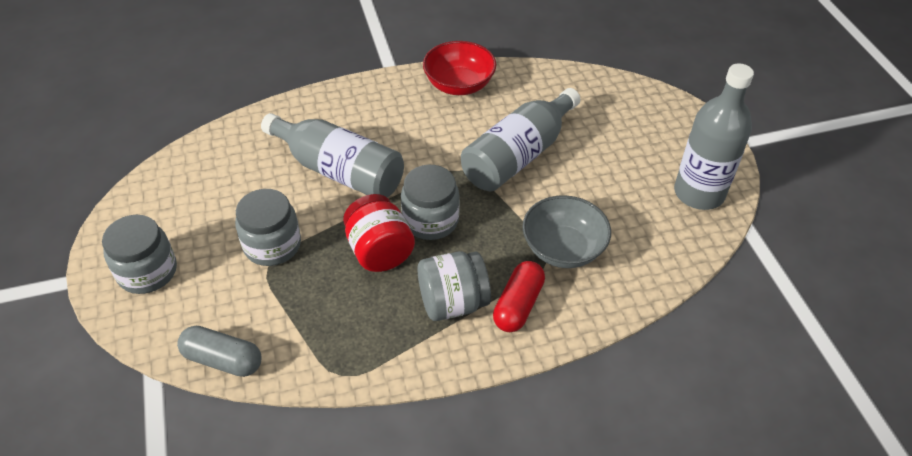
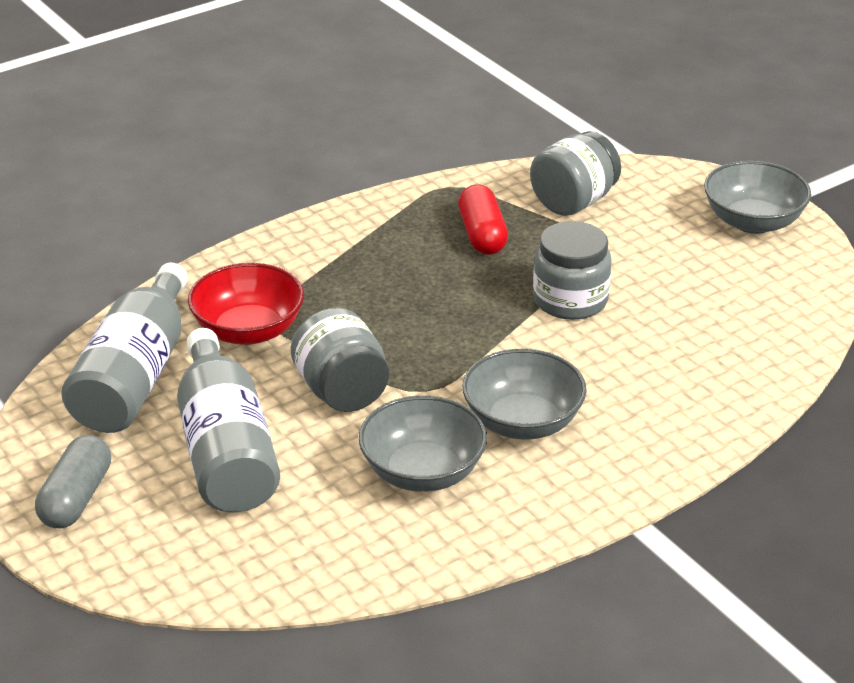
grey bottle: 3 -> 2
grey bowl: 1 -> 3
grey jar: 4 -> 3
red jar: 1 -> 0

